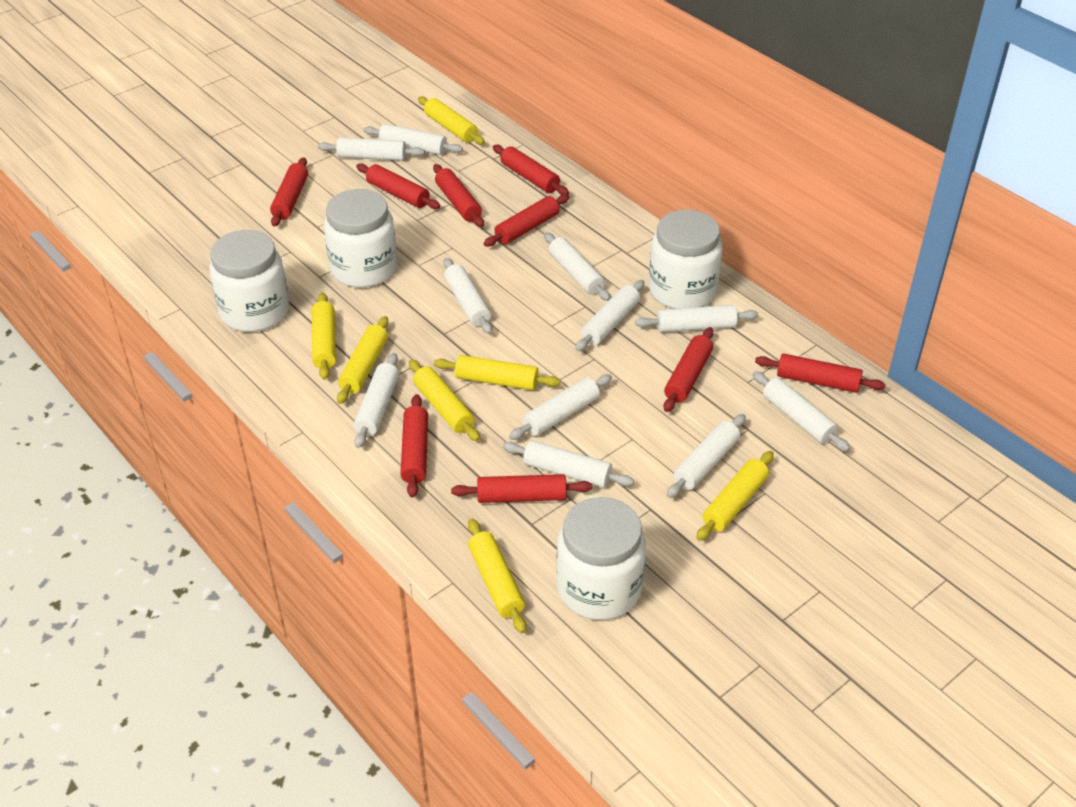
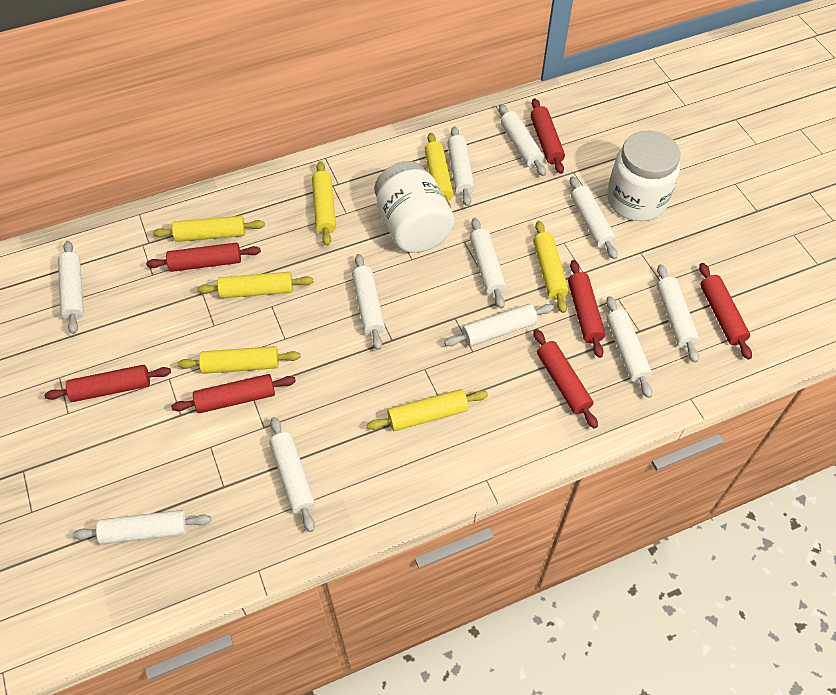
red rolling pin: 9 -> 7
white jar: 4 -> 2

